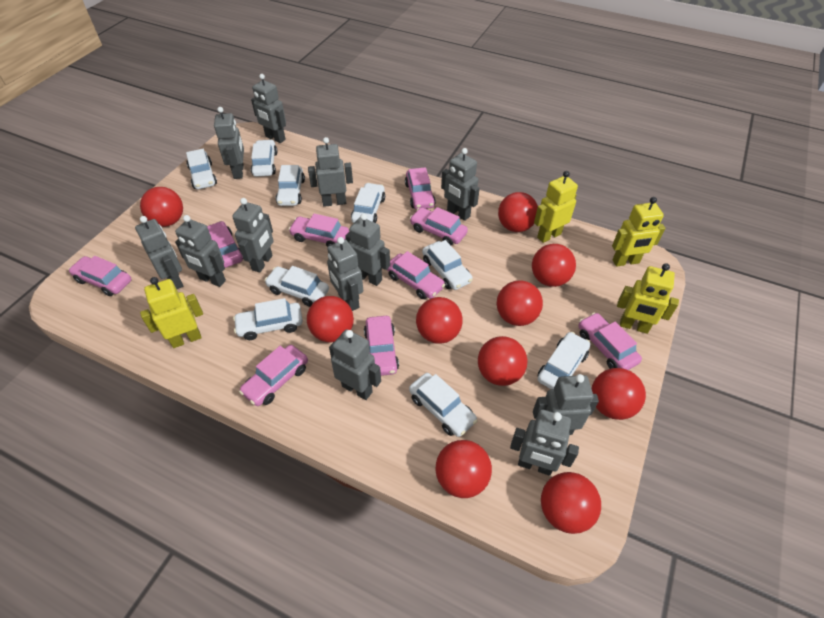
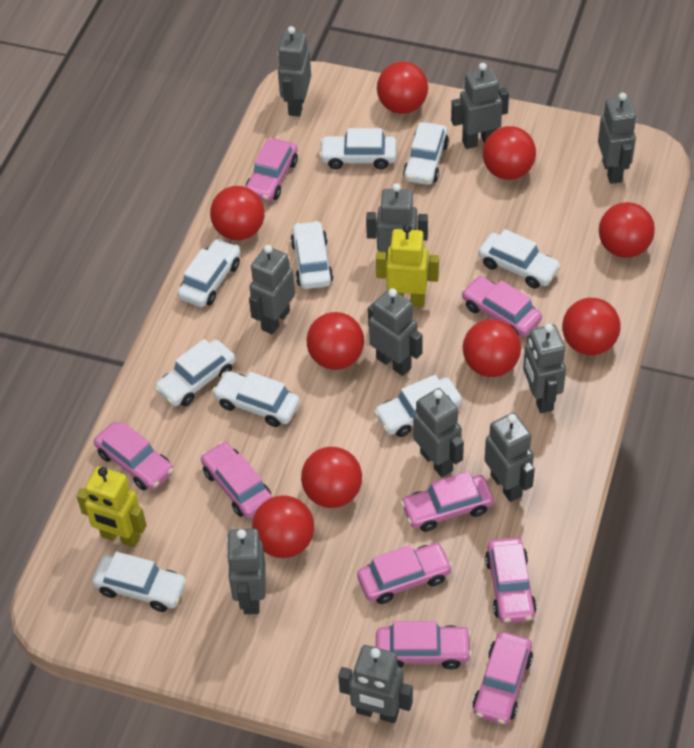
grey robot: 12 -> 11
red ball: 10 -> 9
yellow robot: 4 -> 2

